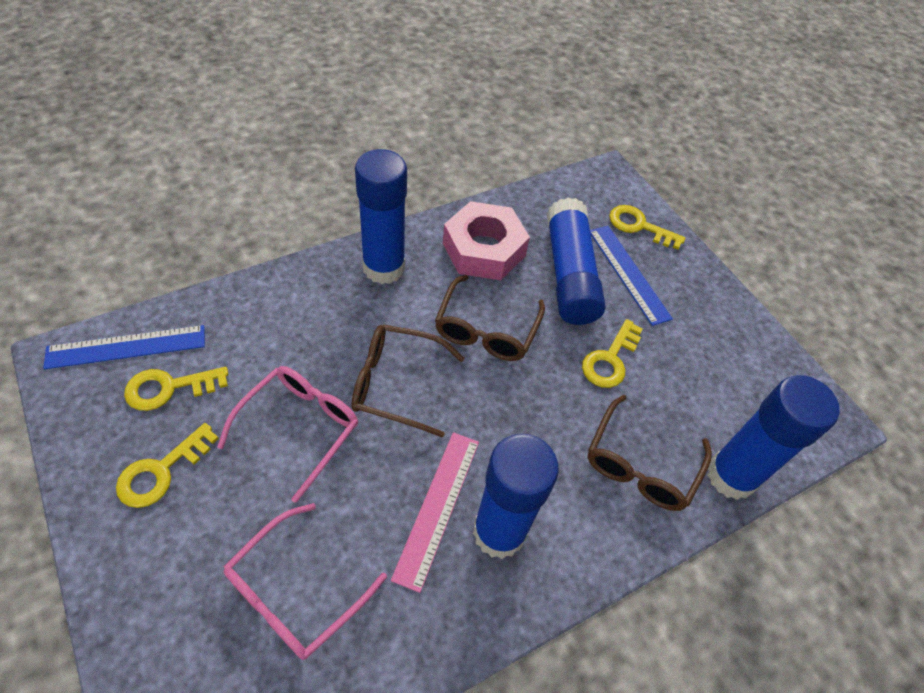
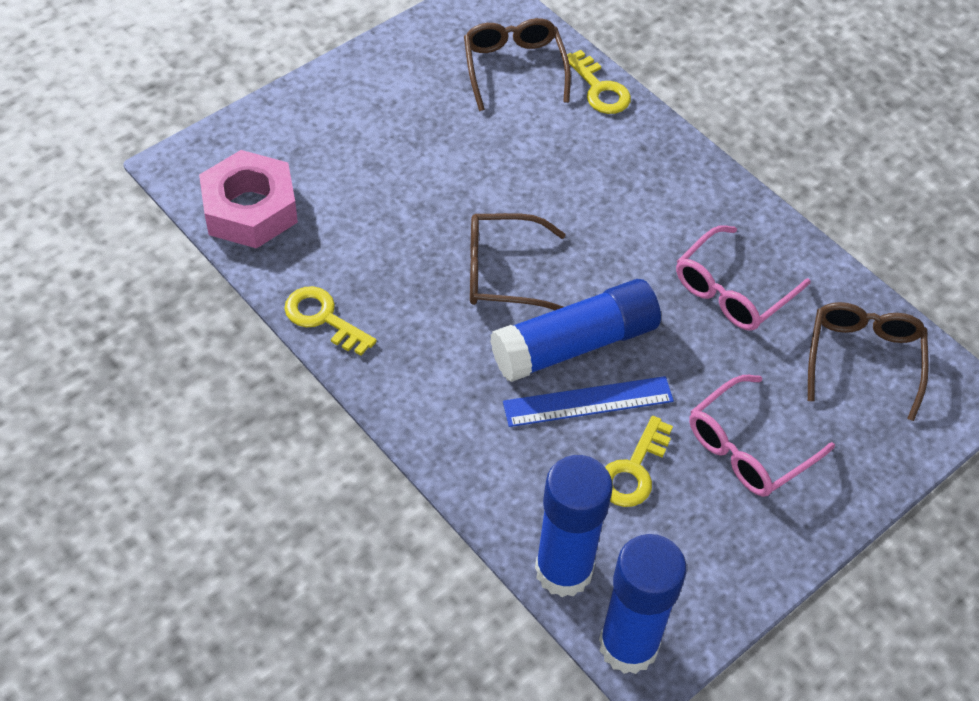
blue glue stick: 4 -> 3
blue ruler: 2 -> 1
pink ruler: 1 -> 0
yellow key: 4 -> 3

